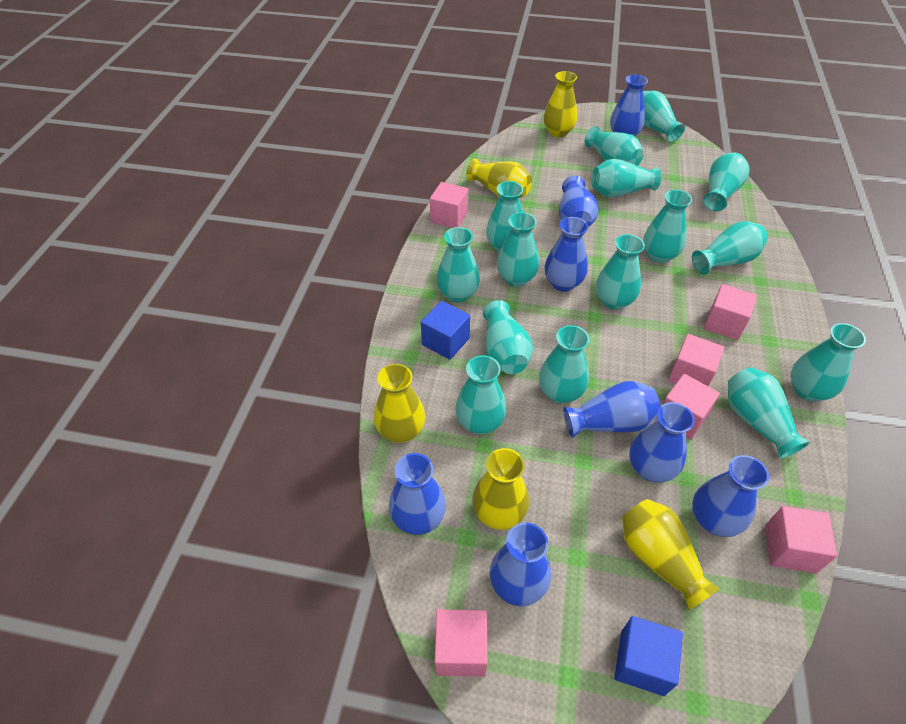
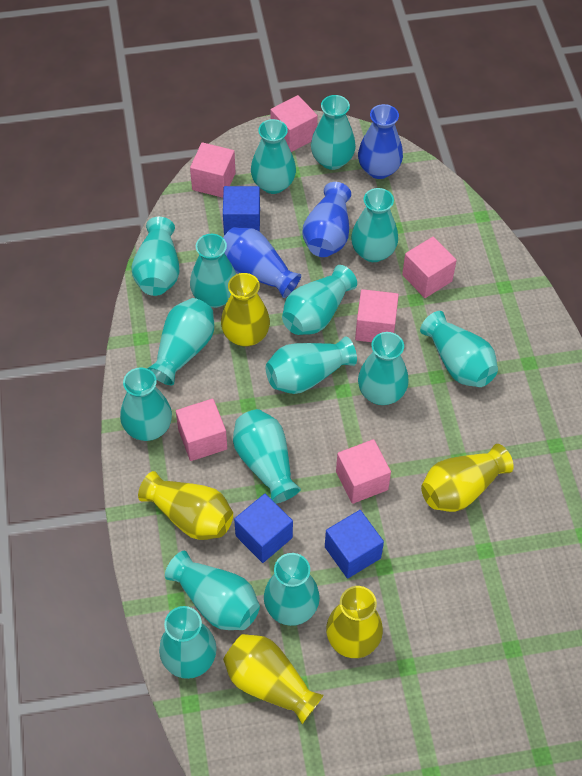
blue cube: 2 -> 3
blue vase: 8 -> 3

